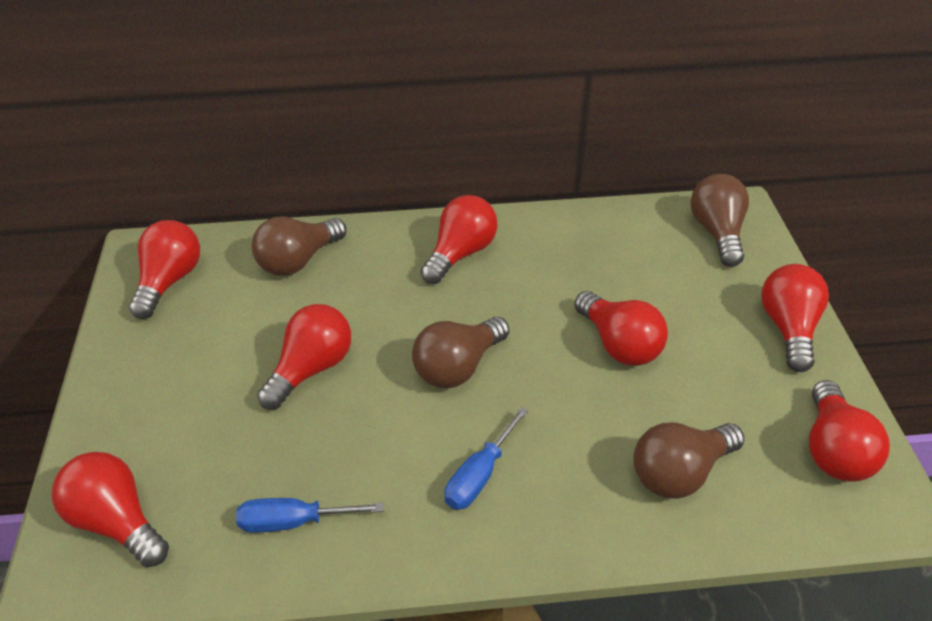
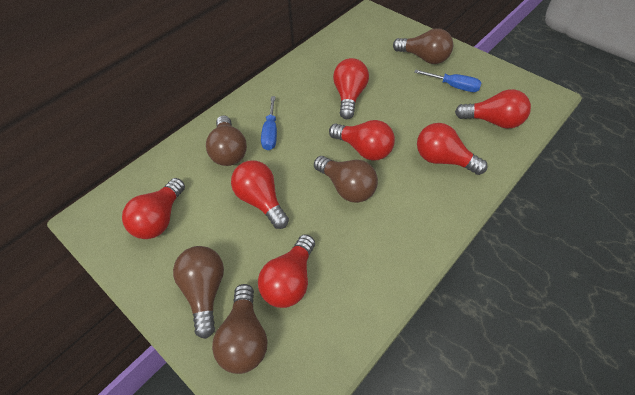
brown light bulb: 4 -> 5

